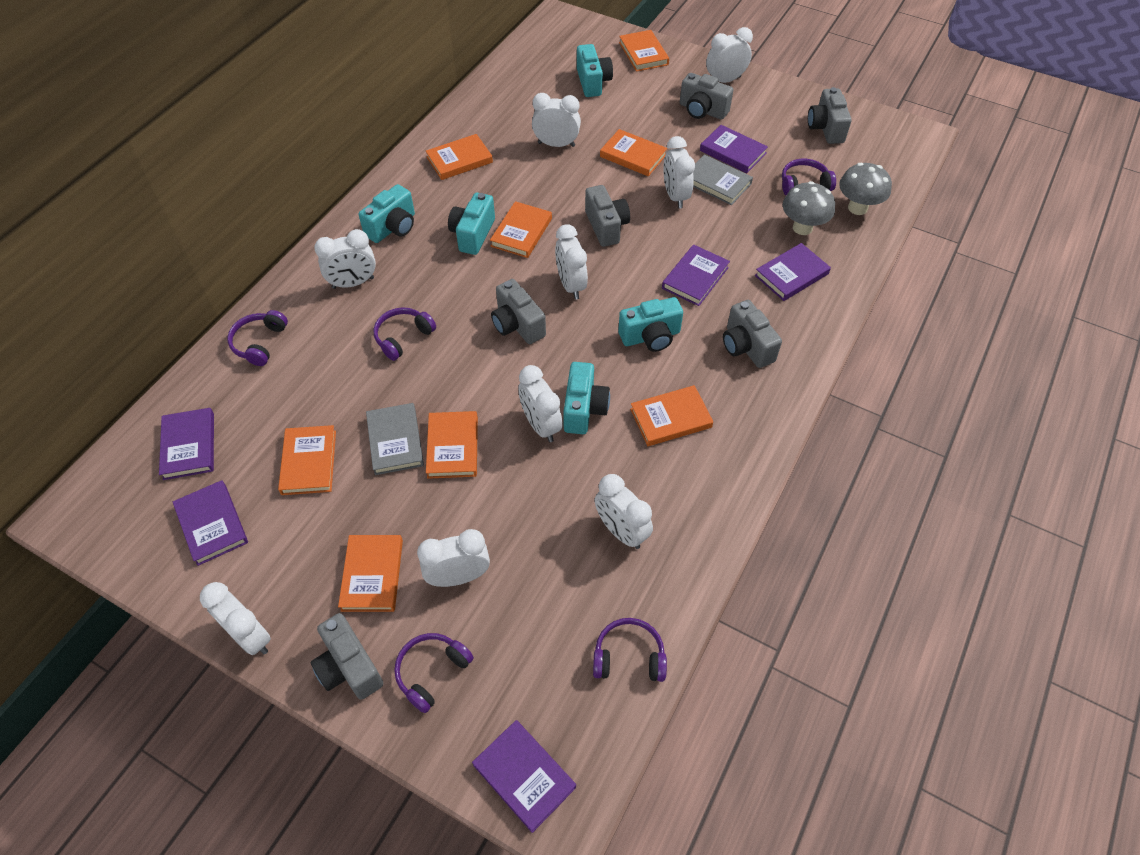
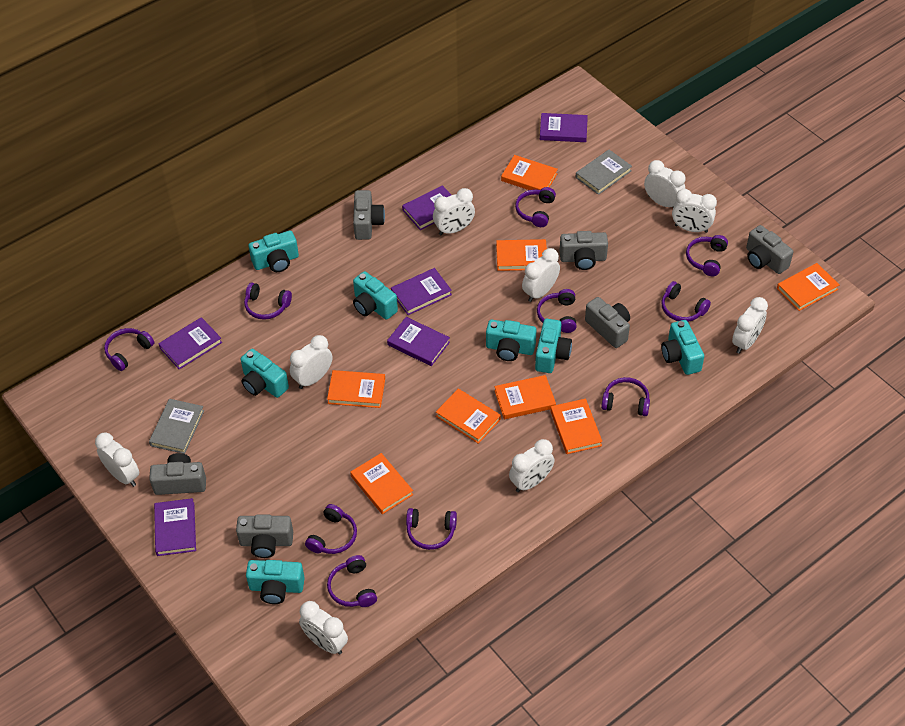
grey mushroom: 2 -> 0
purple headphones: 5 -> 10
turquoise camera: 5 -> 7

